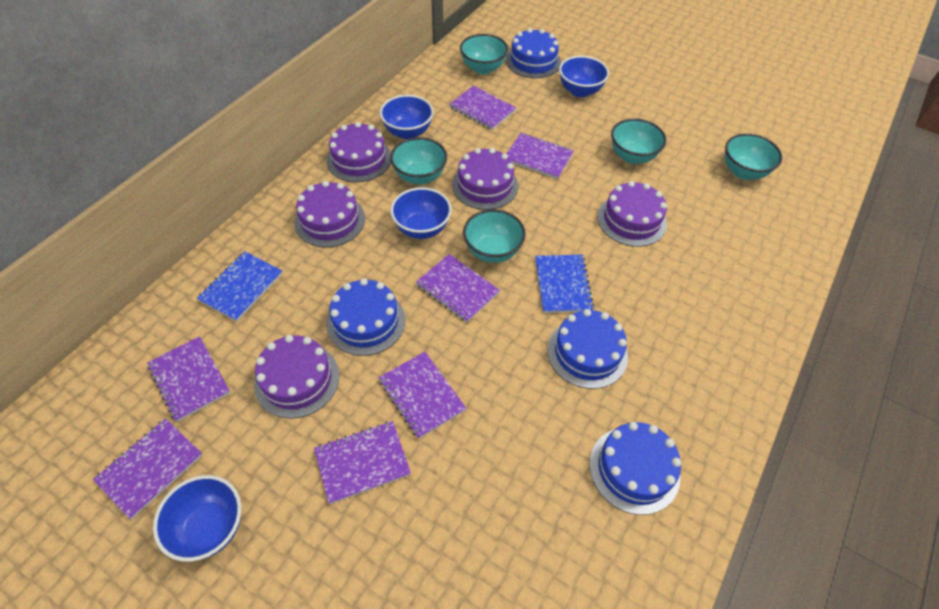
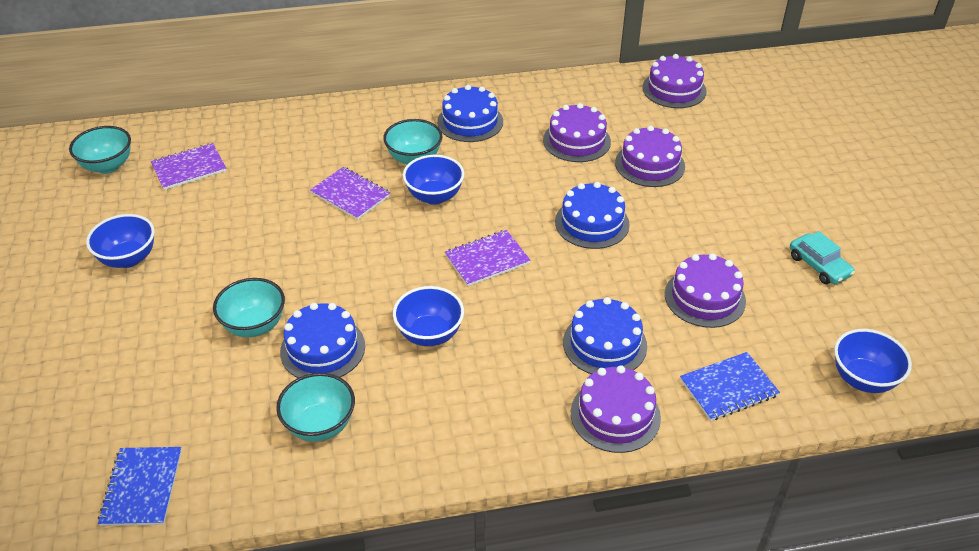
purple notebook: 7 -> 3
turquoise bowl: 5 -> 4
turquoise car: 0 -> 1

